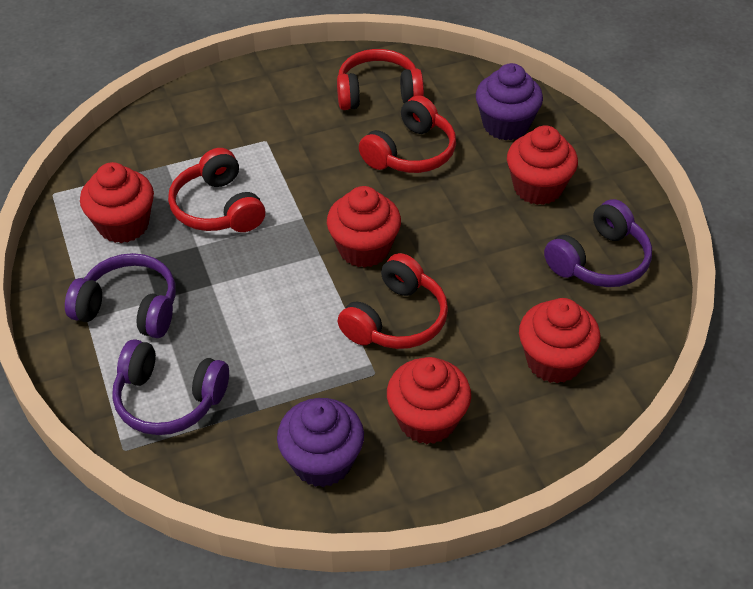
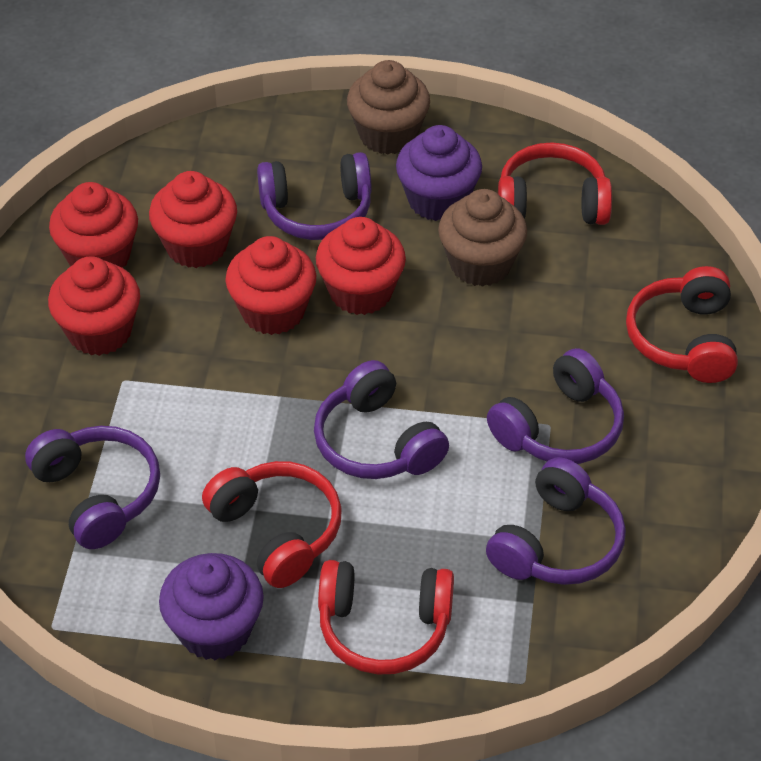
brown cupcake: 0 -> 2
purple headphones: 3 -> 5

